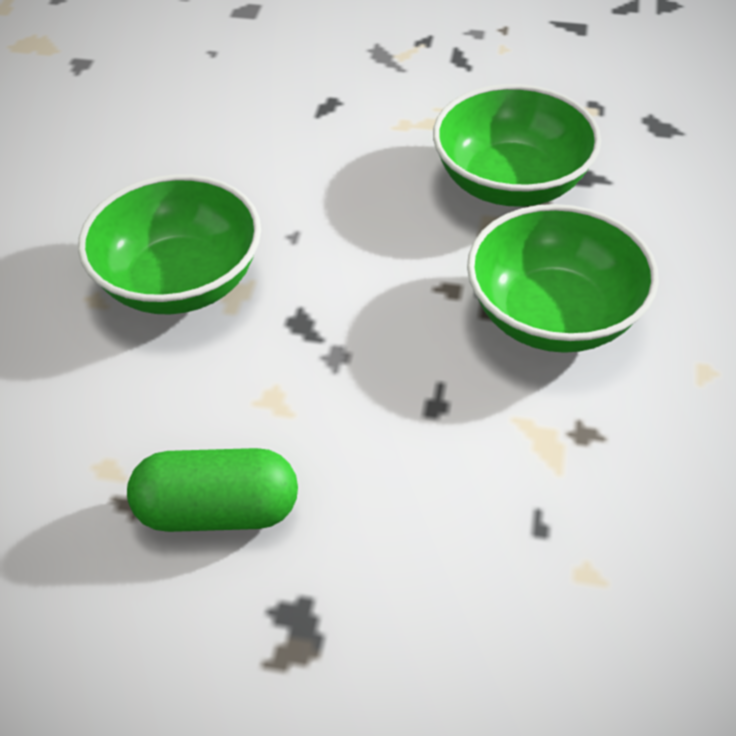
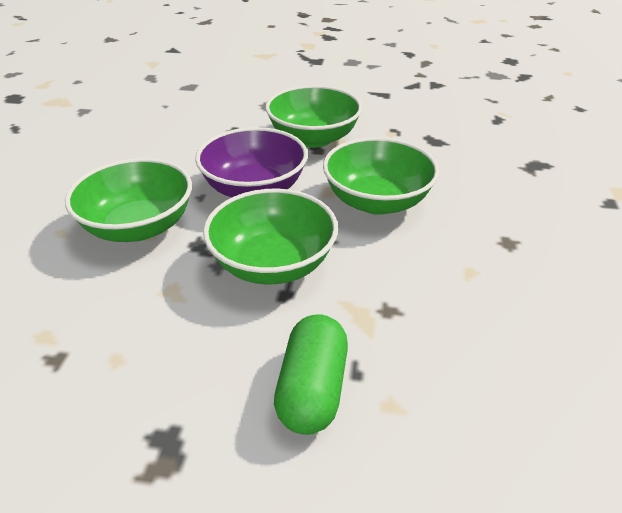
green bowl: 3 -> 4
purple bowl: 0 -> 1

